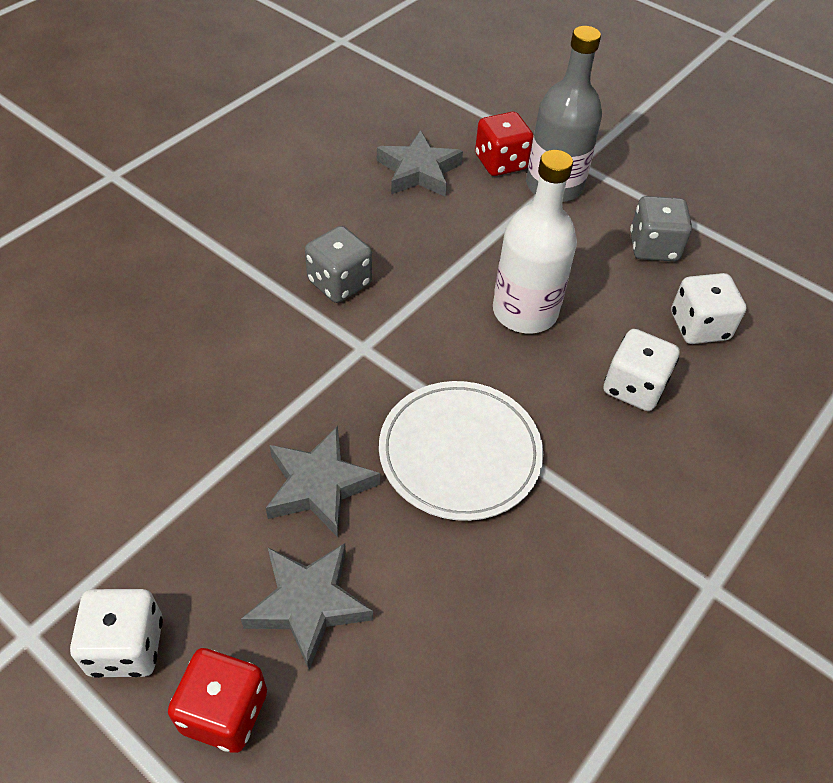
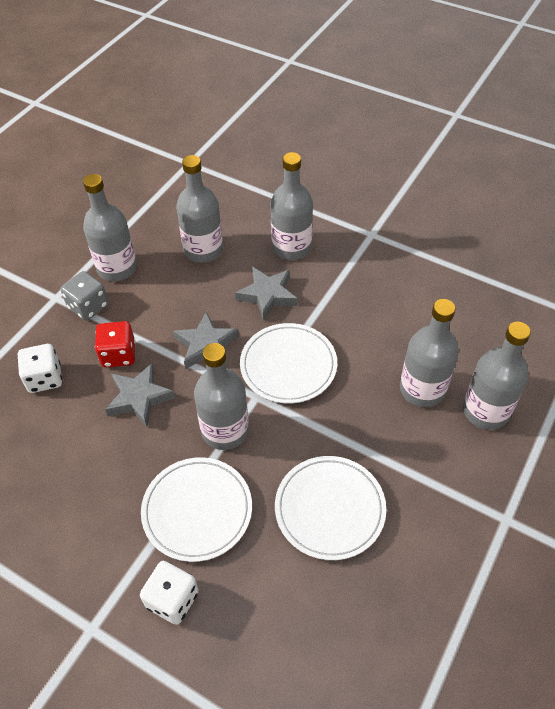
grey bottle: 1 -> 6
grey dice: 2 -> 1
red dice: 2 -> 1
white bottle: 1 -> 0
white dice: 3 -> 2
white plate: 1 -> 3

